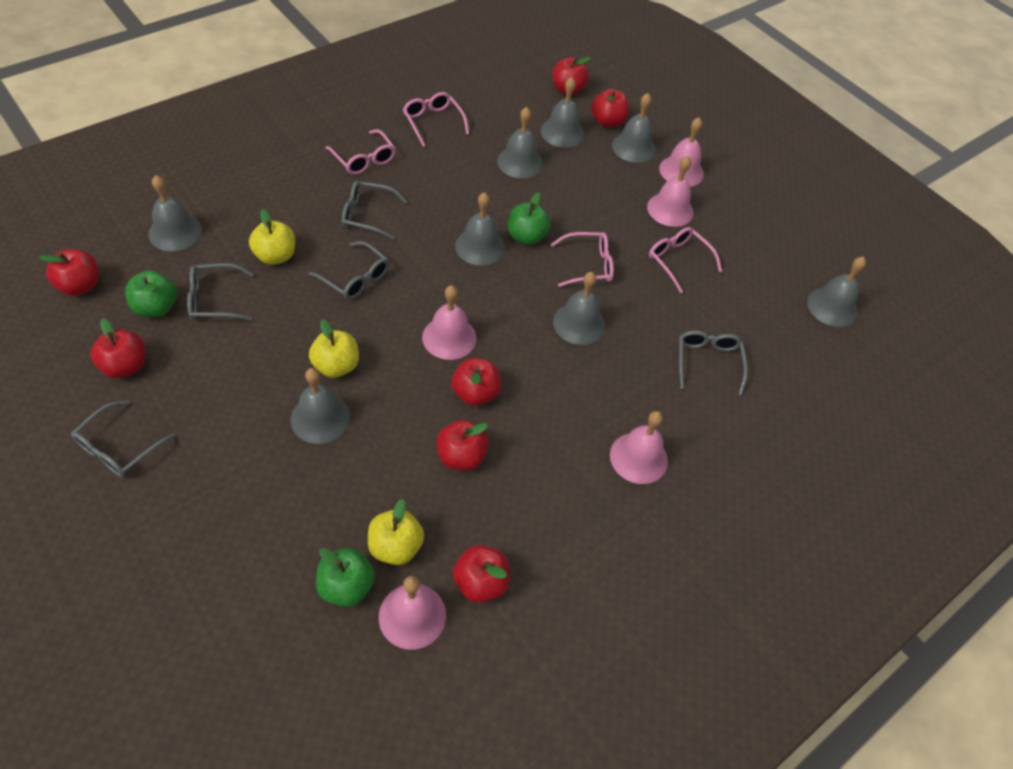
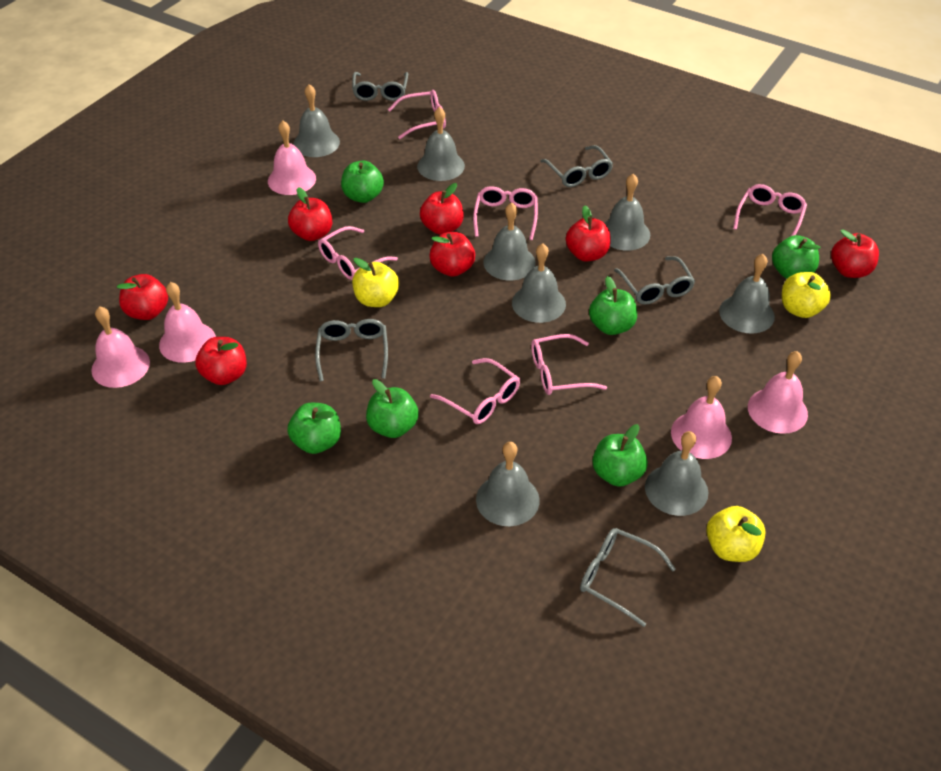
green apple: 3 -> 6
pink glasses: 4 -> 6

